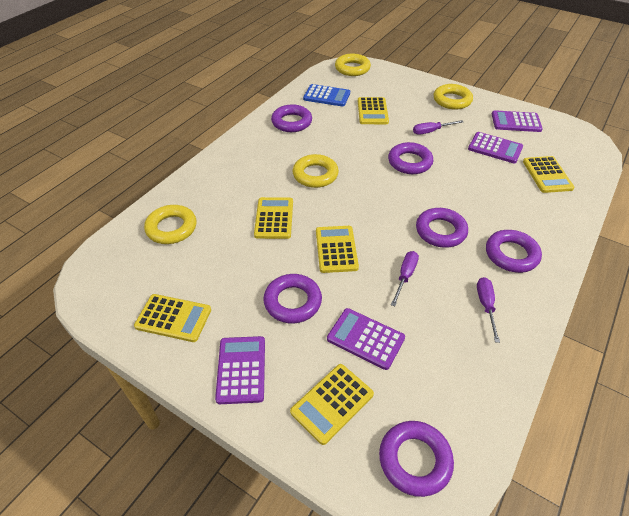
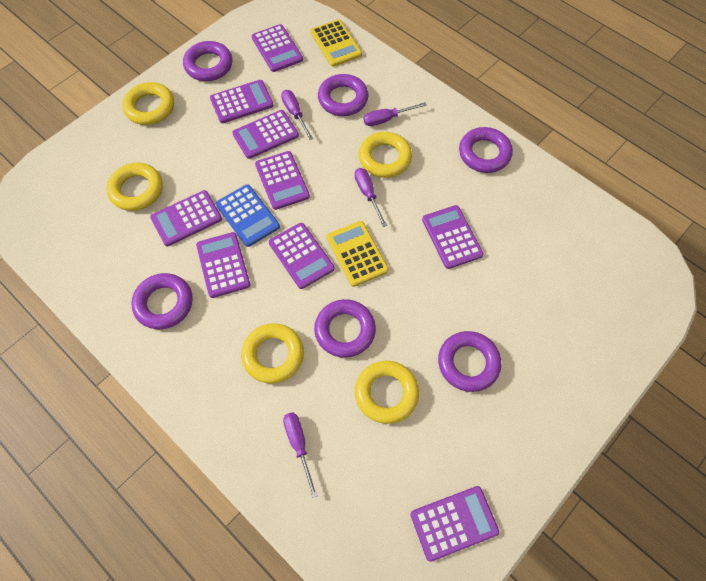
purple calculator: 4 -> 9
purple screwdriver: 3 -> 4
yellow calculator: 6 -> 2
yellow ring: 4 -> 5

